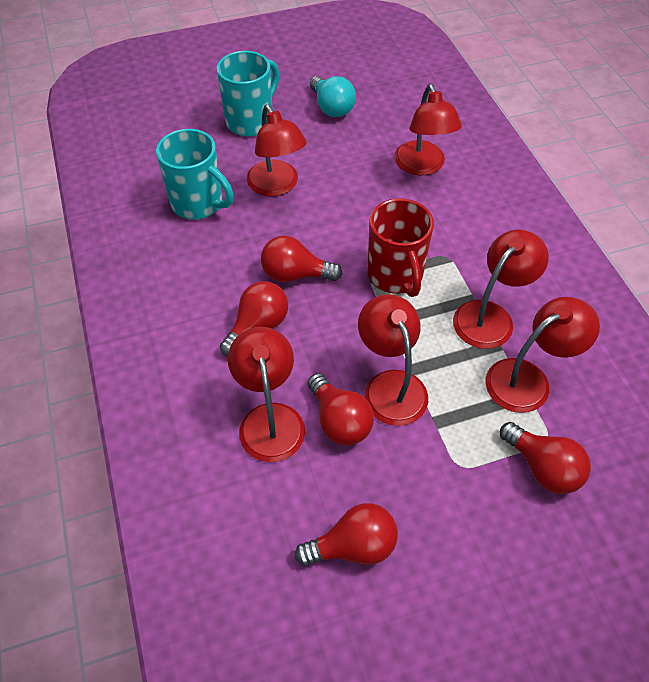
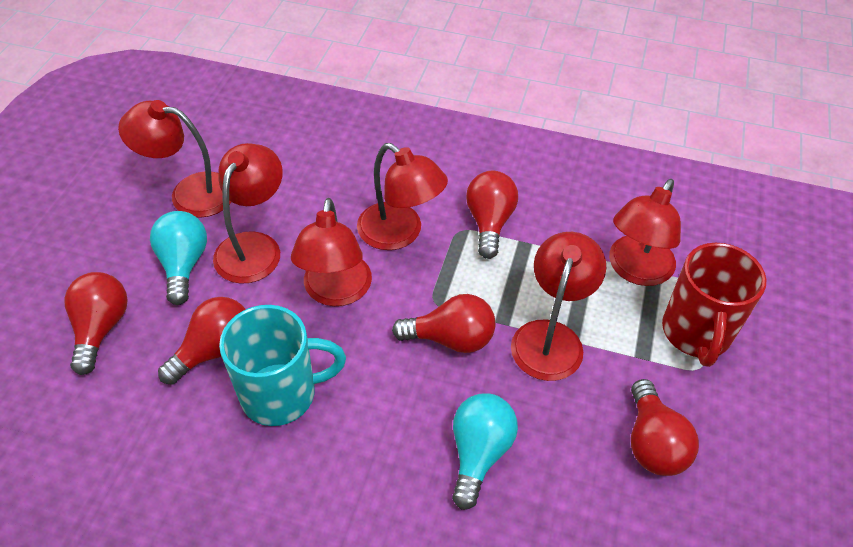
turquoise light bulb: 1 -> 2
turquoise mug: 2 -> 1

